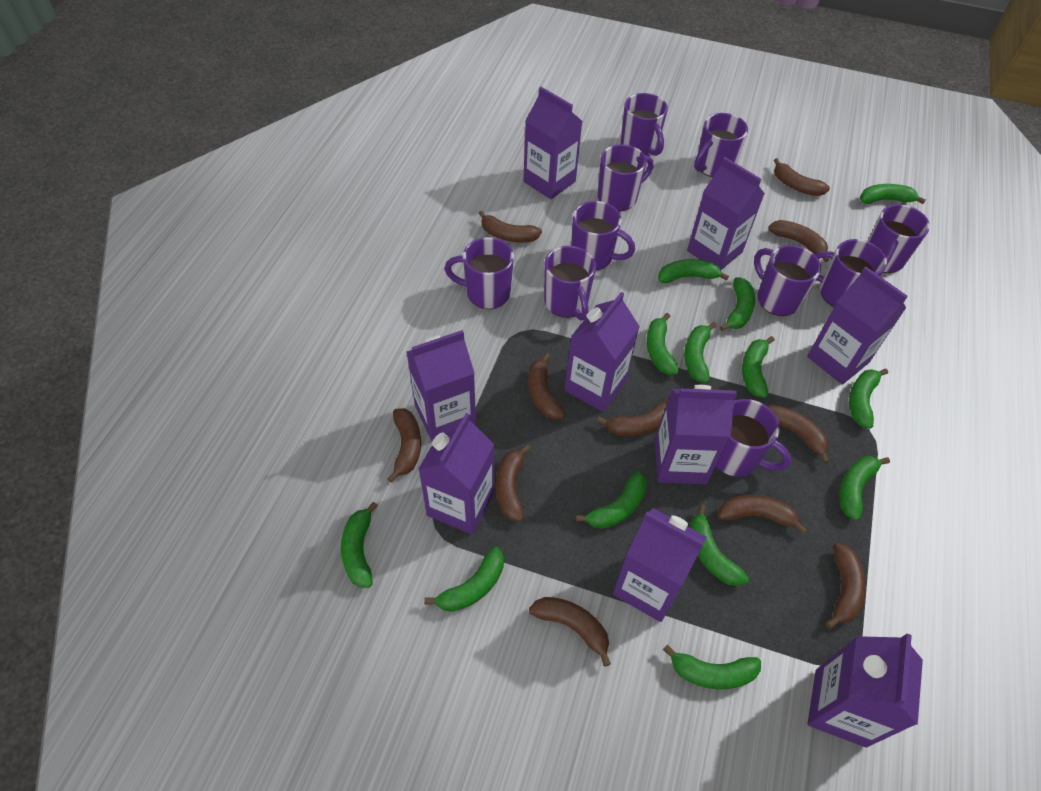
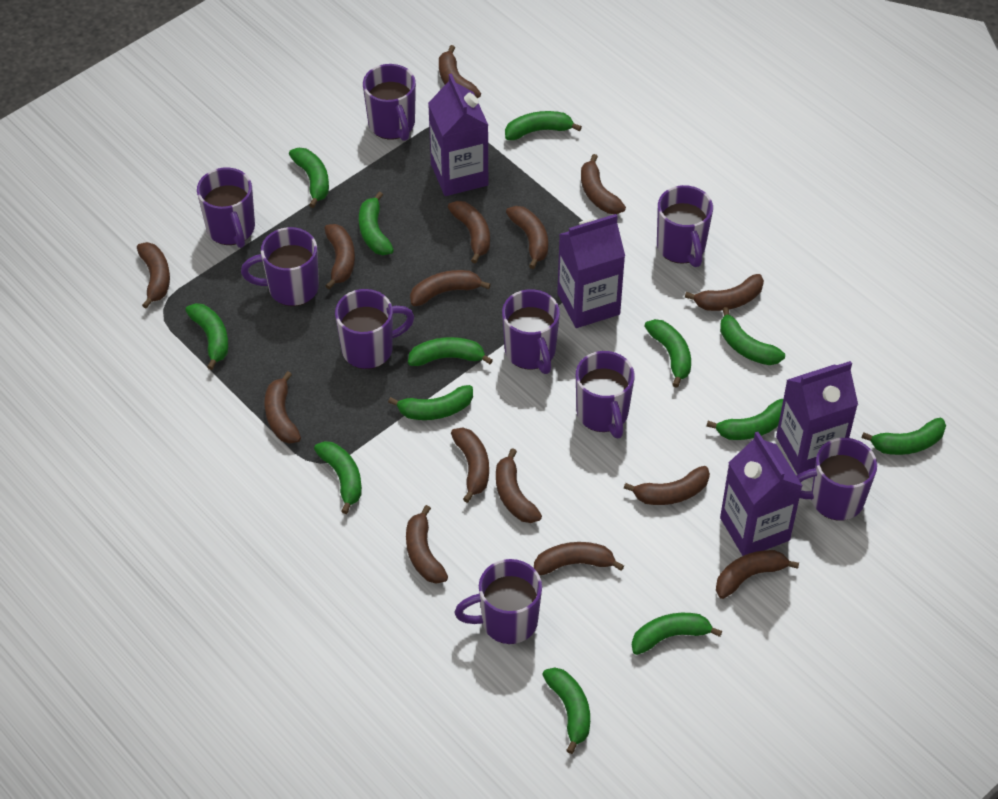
brown banana: 11 -> 15
purple carton: 9 -> 4
purple mug: 10 -> 9

